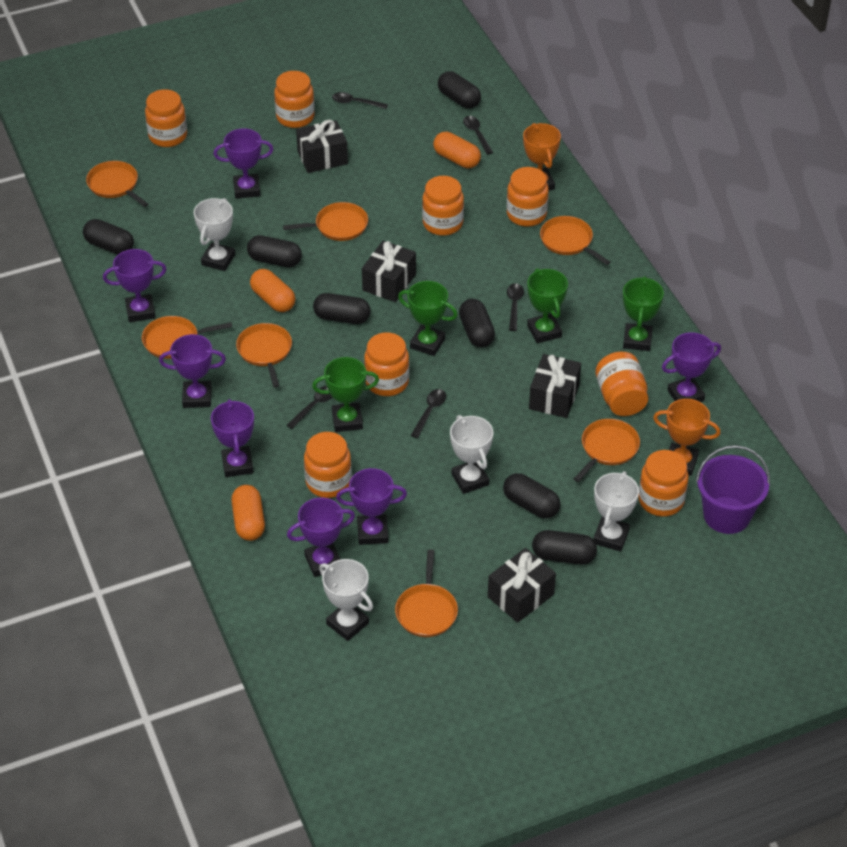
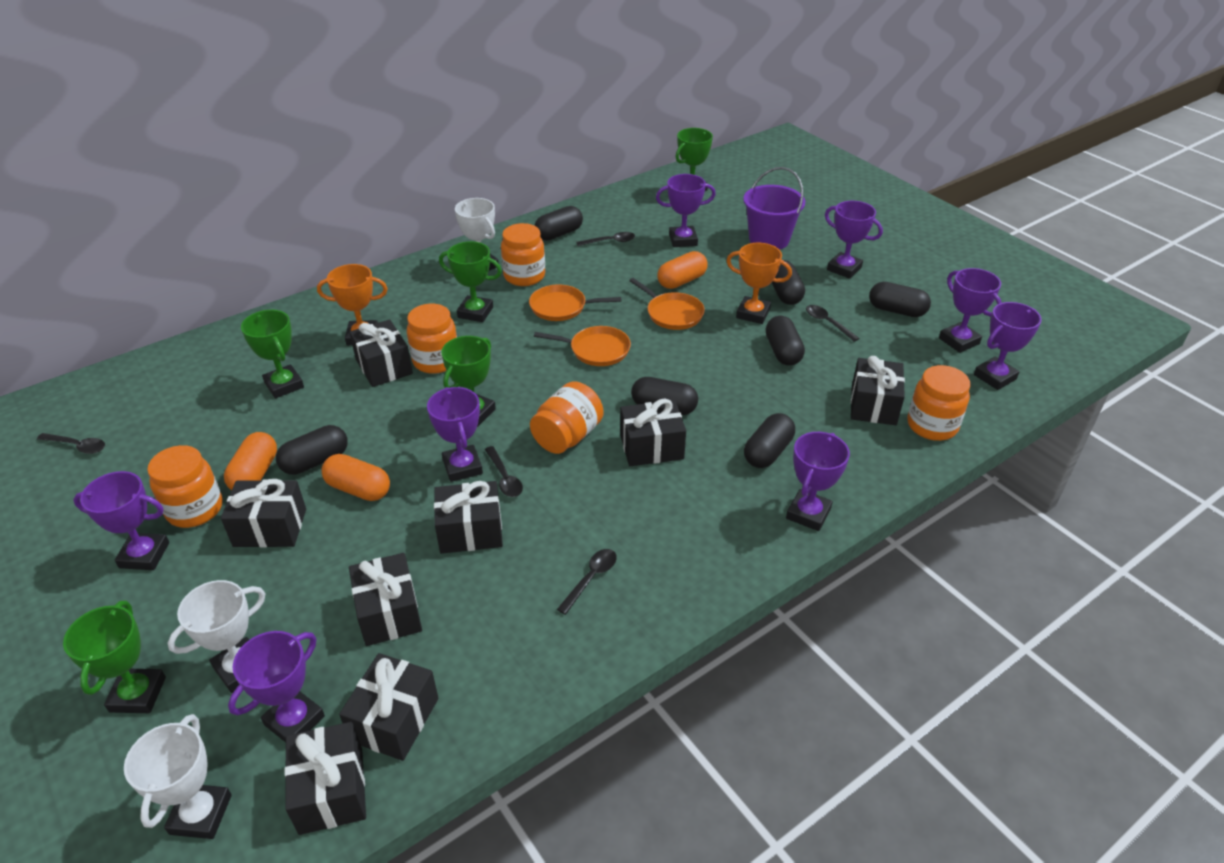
black gift: 4 -> 8
green trophy: 4 -> 5
orange jar: 8 -> 5
orange pan: 7 -> 3
purple trophy: 7 -> 8
white trophy: 4 -> 3

